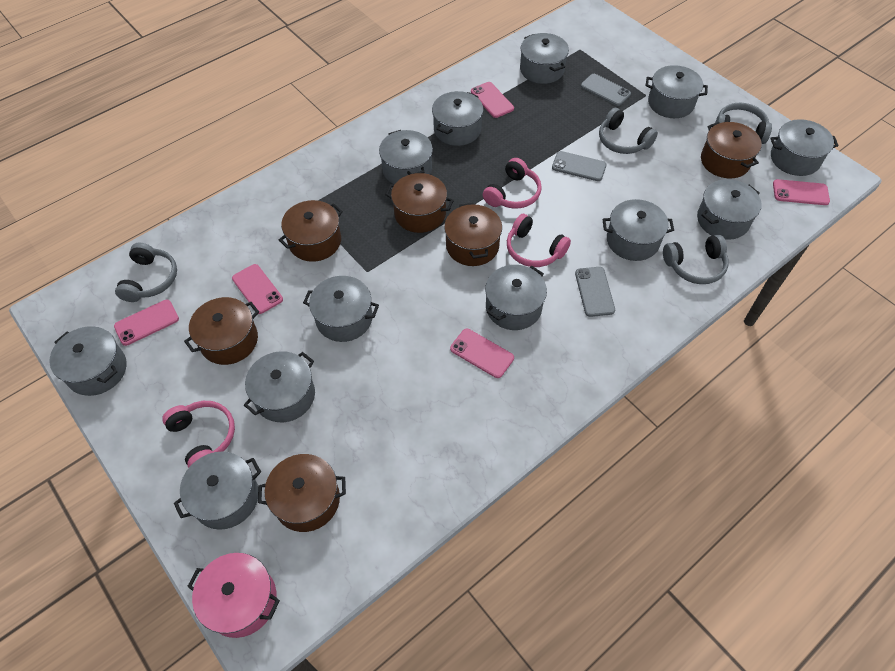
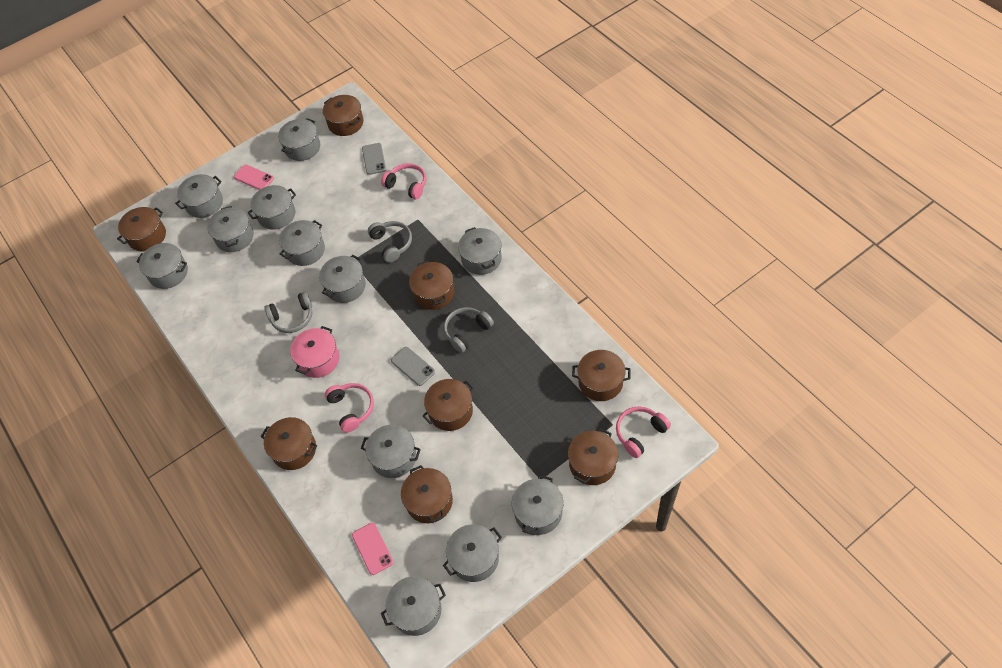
brown pot: 6 -> 8
grey headphones: 4 -> 3
grey phone: 3 -> 2
pink phone: 5 -> 2

